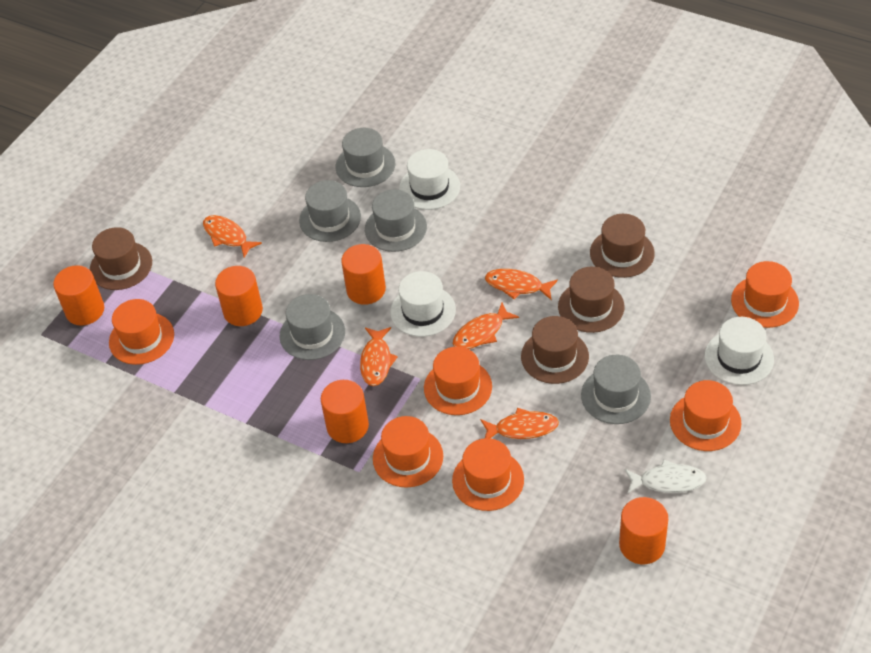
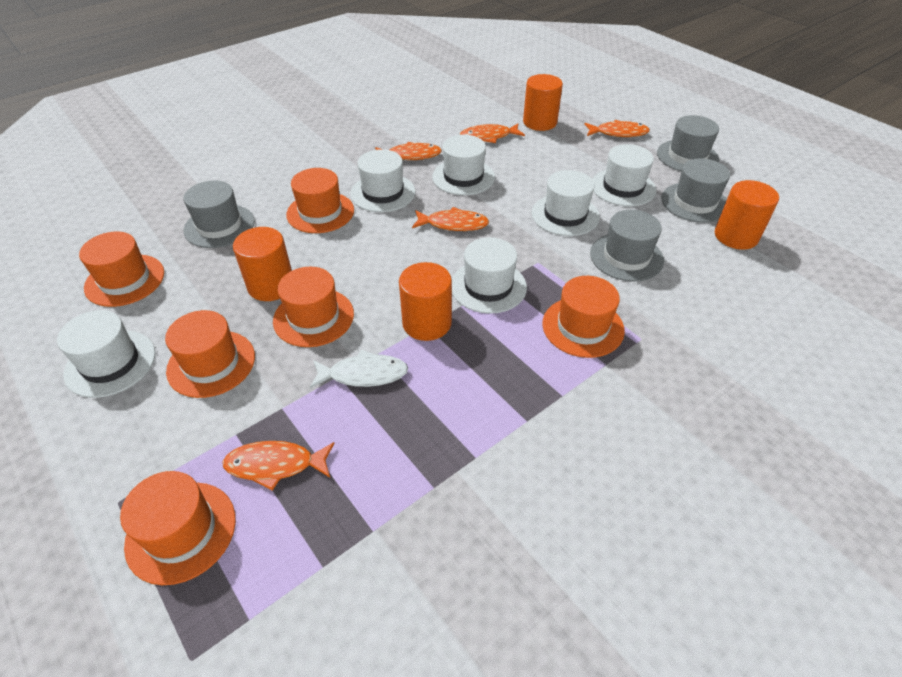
brown hat: 4 -> 0
grey hat: 5 -> 4
orange cylinder: 5 -> 4
white hat: 3 -> 6

